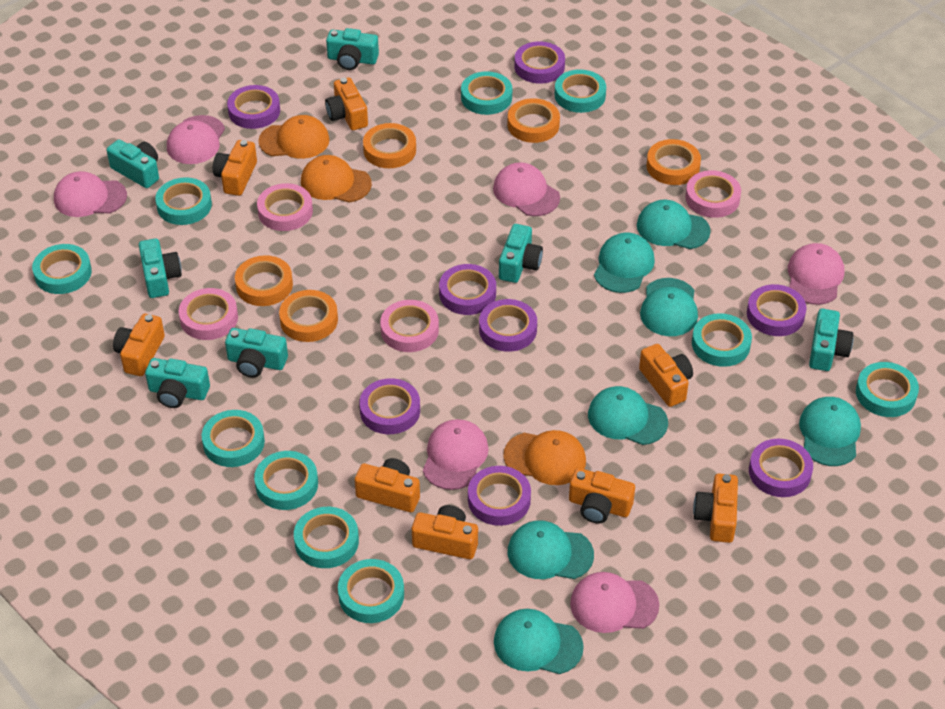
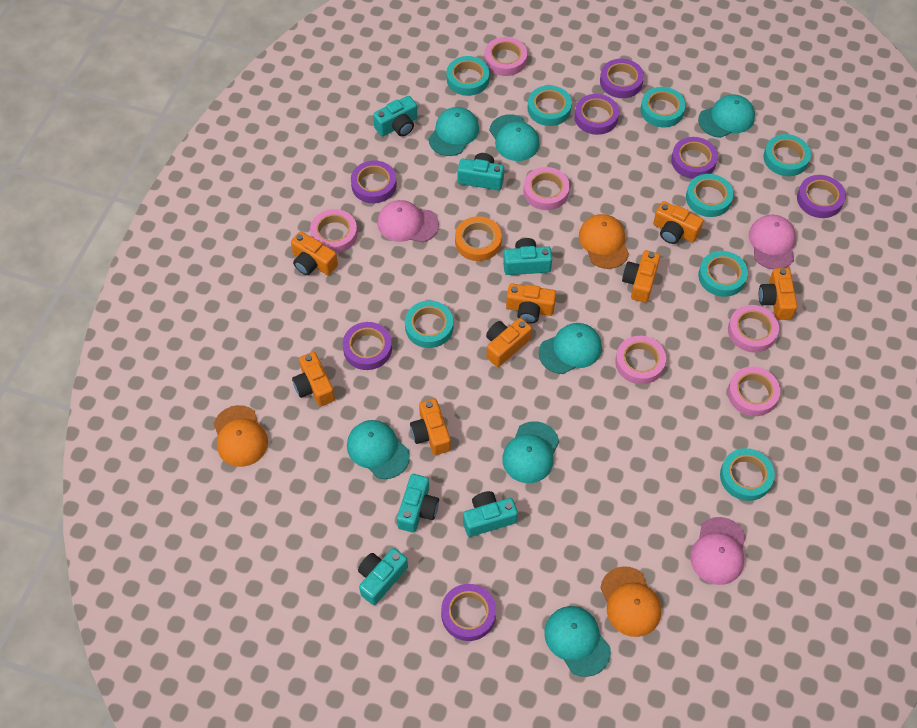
orange tape: 5 -> 1
pink cap: 6 -> 3
pink tape: 4 -> 6
purple tape: 8 -> 7
turquoise camera: 7 -> 6
turquoise tape: 10 -> 8

